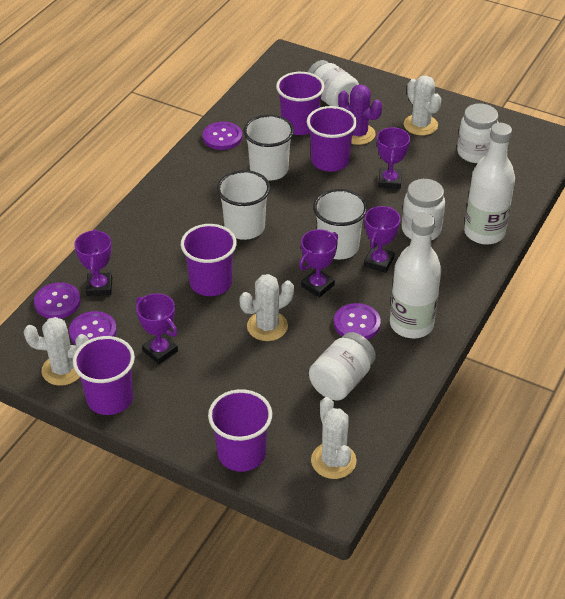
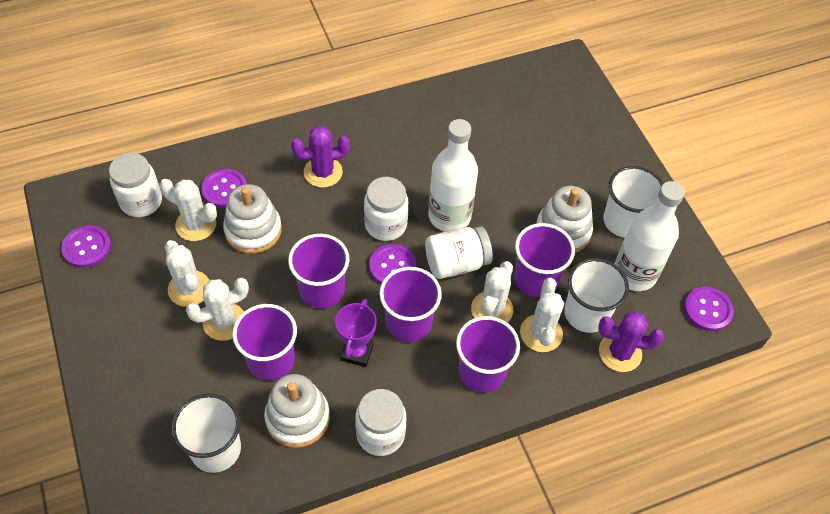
purple cactus: 1 -> 2
purple trophy: 5 -> 1
white cactus: 4 -> 5
white stacking toy: 0 -> 3

